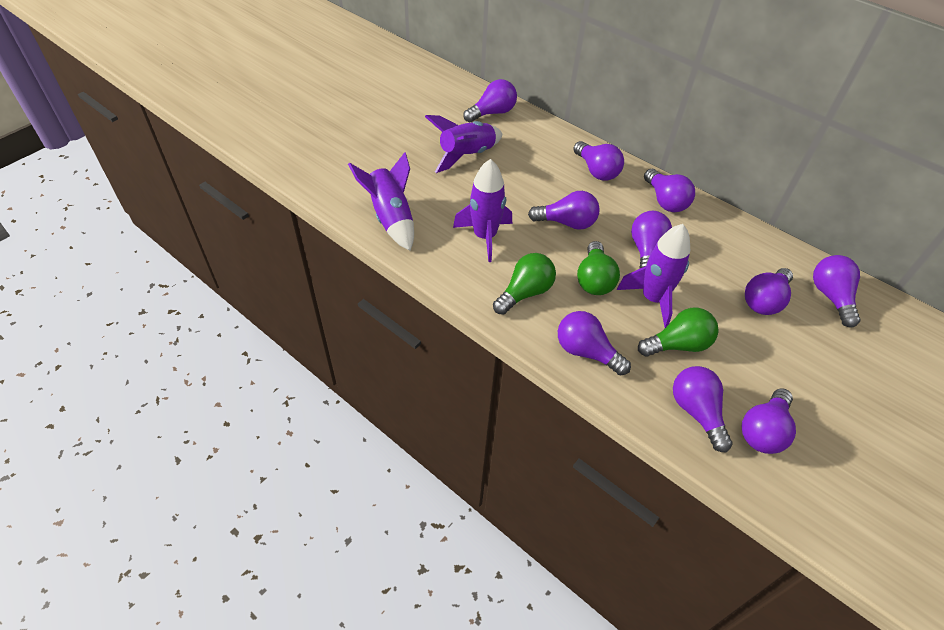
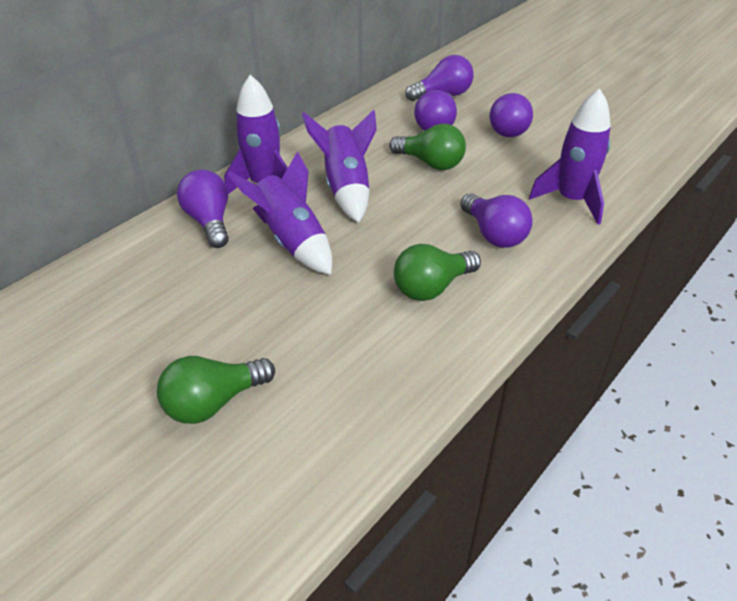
purple light bulb: 10 -> 5

